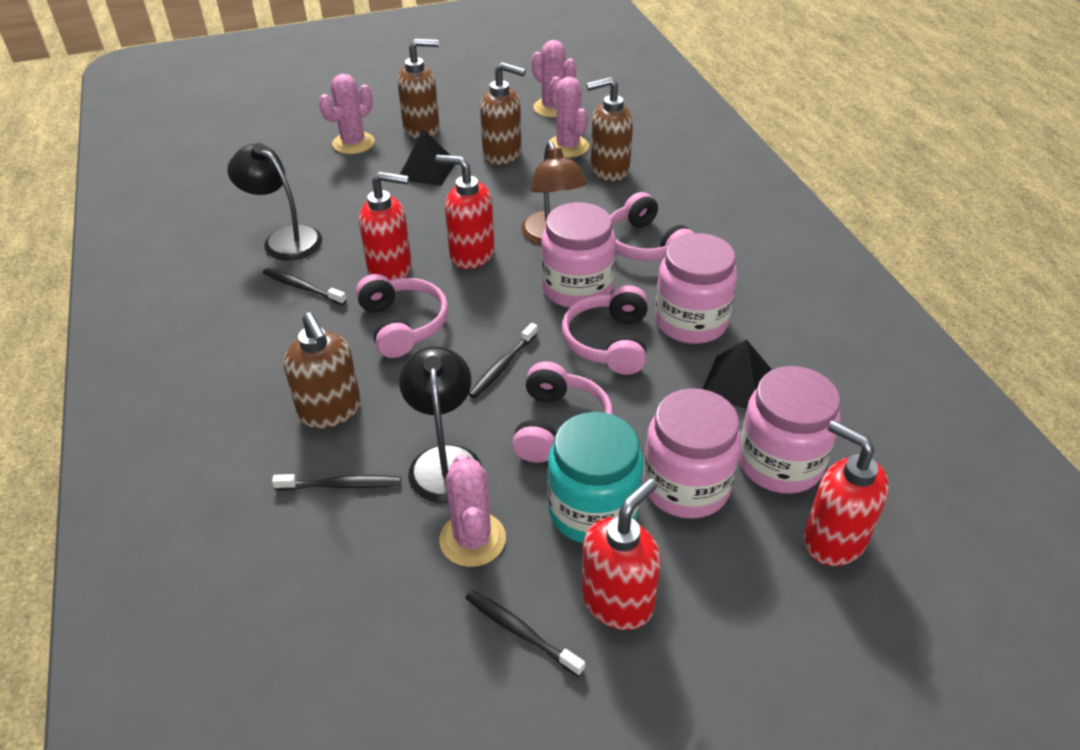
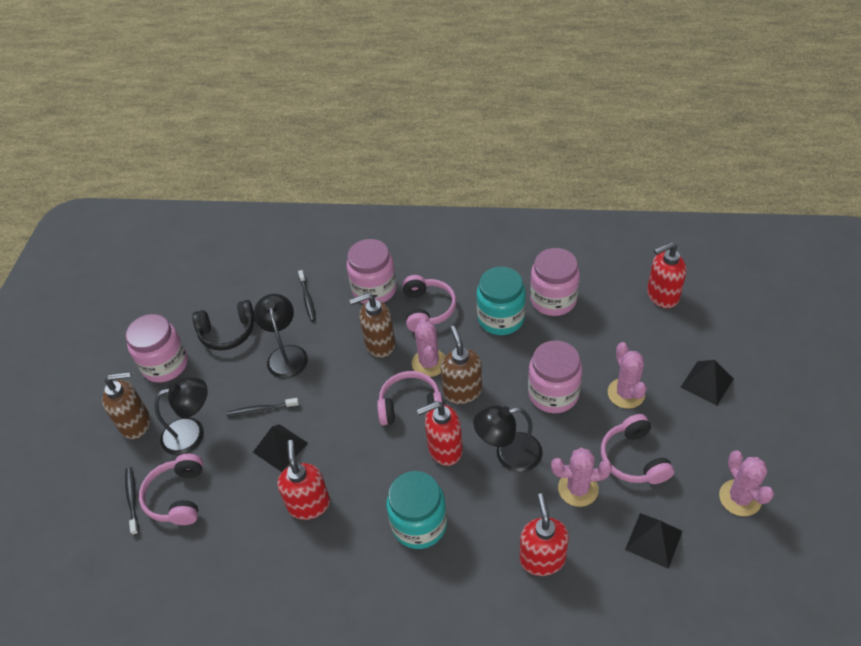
black headphones: 0 -> 1
black lamp: 2 -> 3
black pyramid: 2 -> 3
black toothbrush: 4 -> 3
brown lamp: 1 -> 0
brown soap dispenser: 4 -> 3
turquoise jar: 1 -> 2

